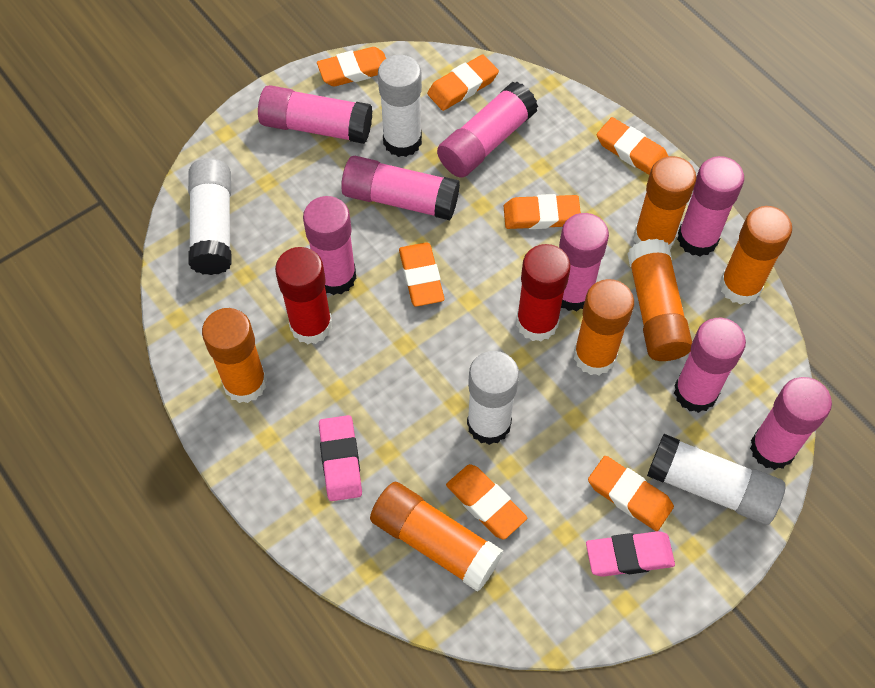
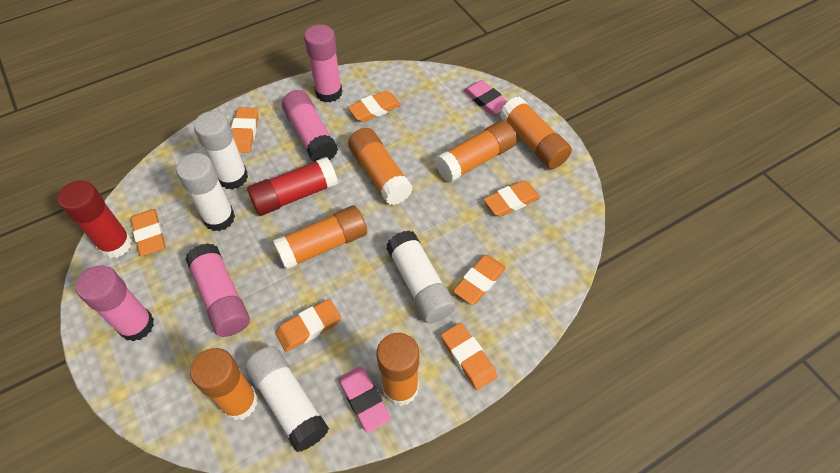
pink glue stick: 8 -> 4

